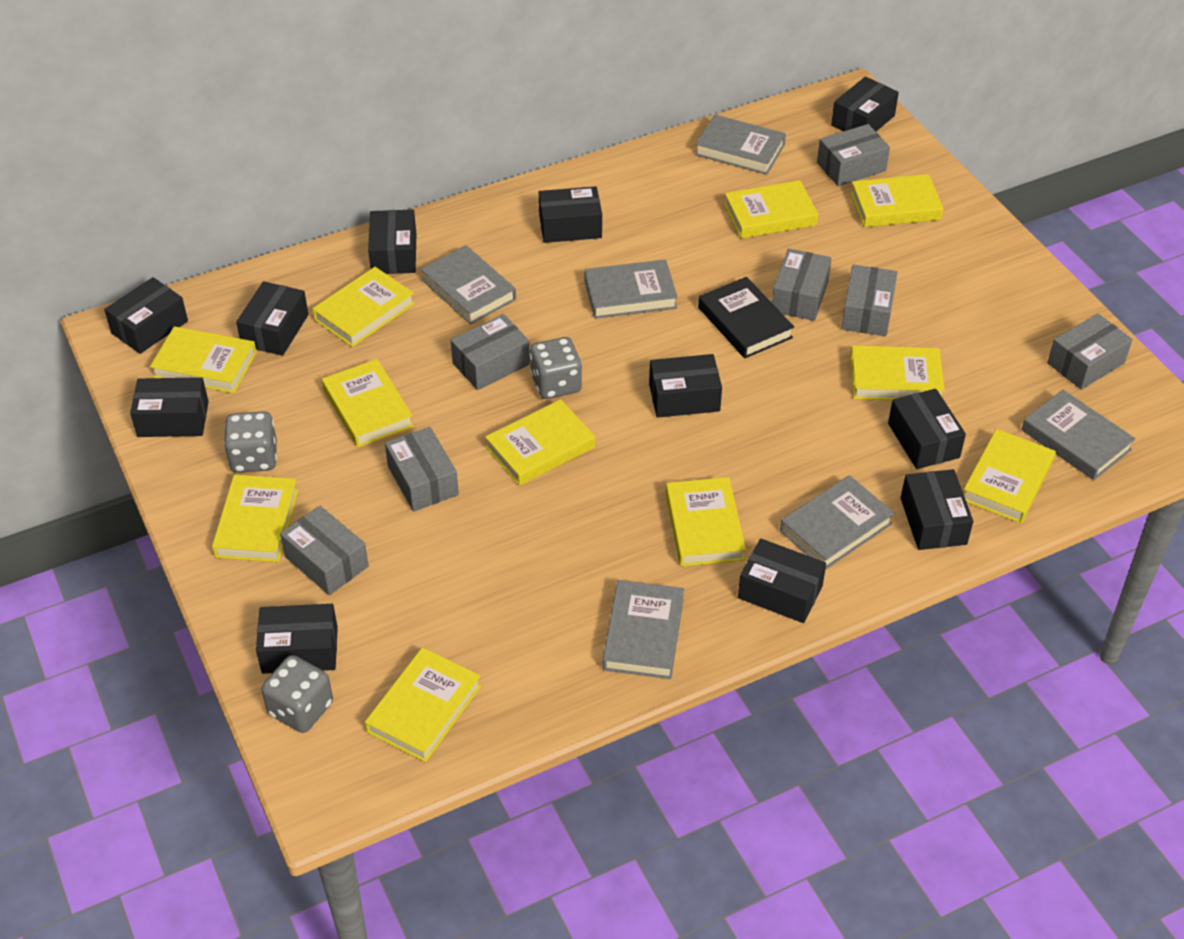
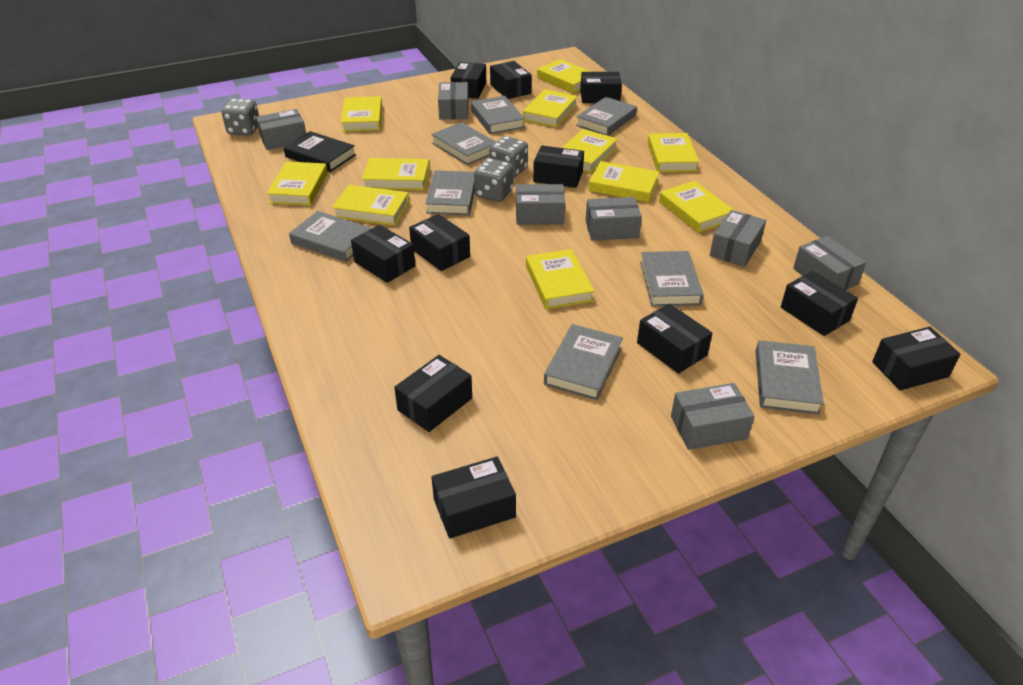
grey book: 6 -> 8

